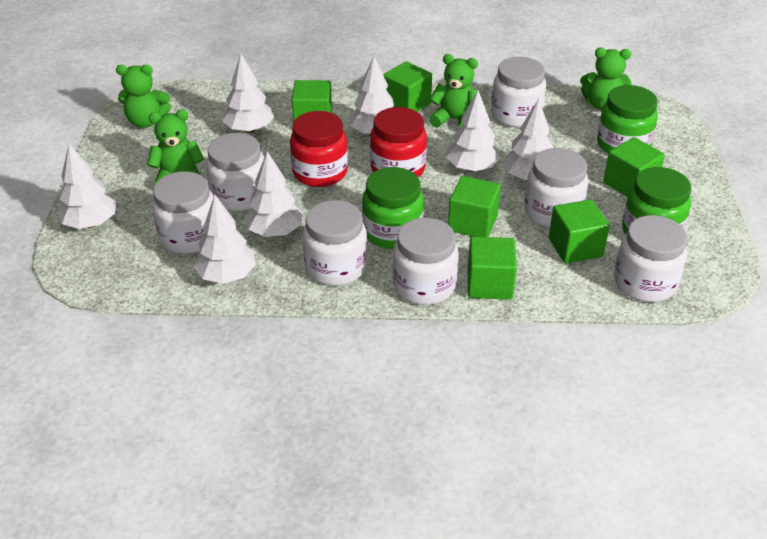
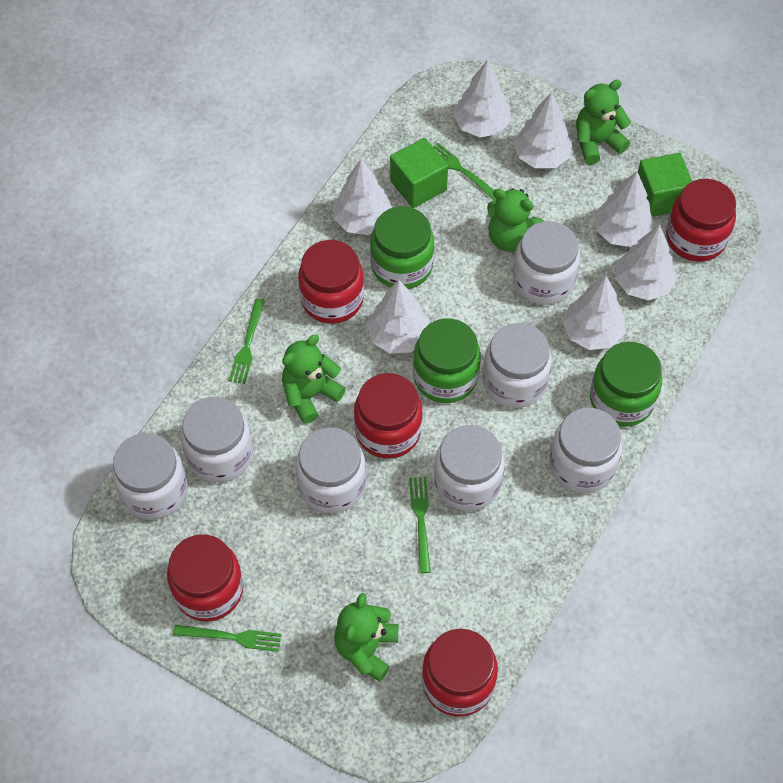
green cube: 6 -> 2
green fork: 0 -> 4
red jar: 2 -> 5

